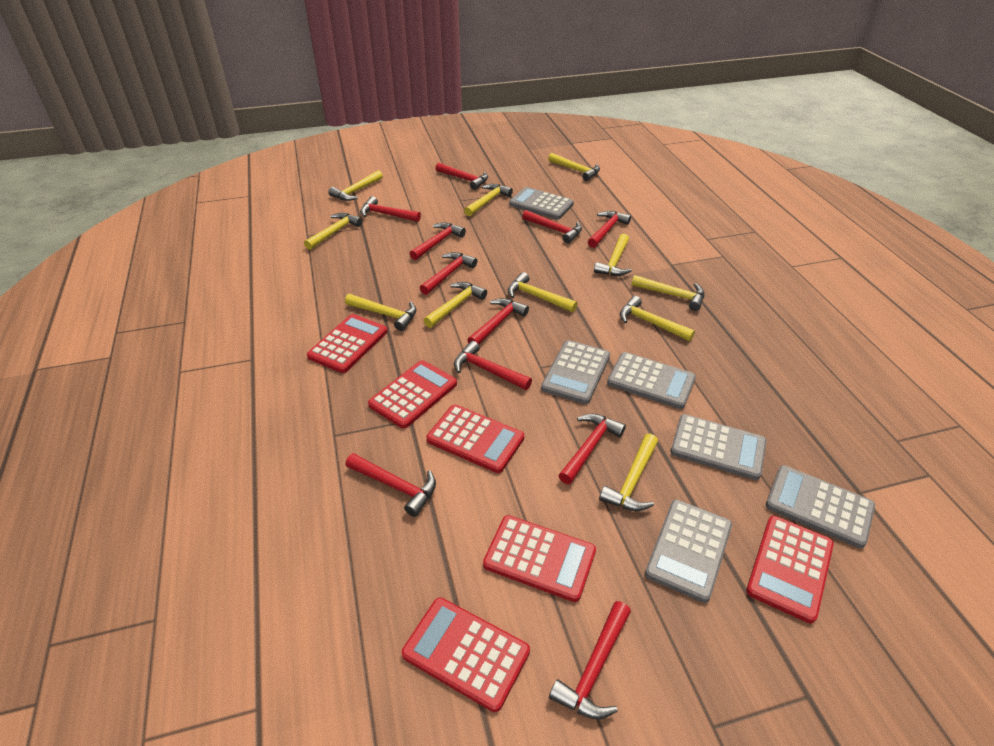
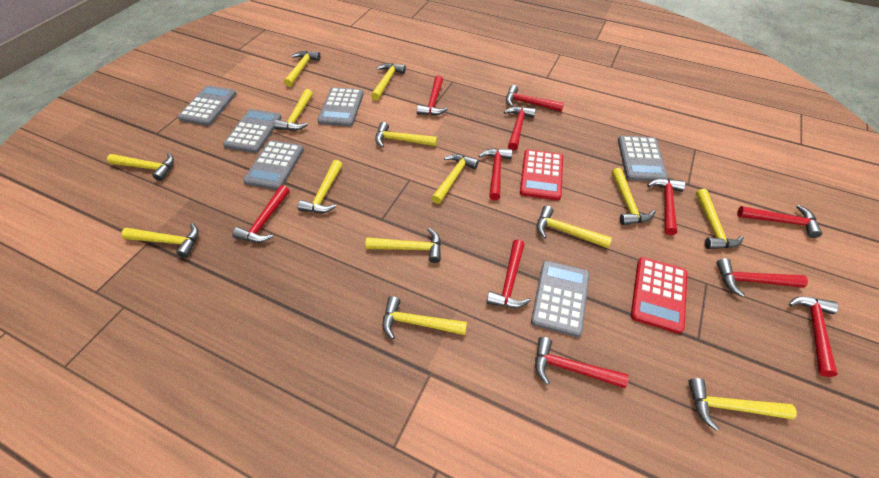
red calculator: 6 -> 2
yellow hammer: 11 -> 14

